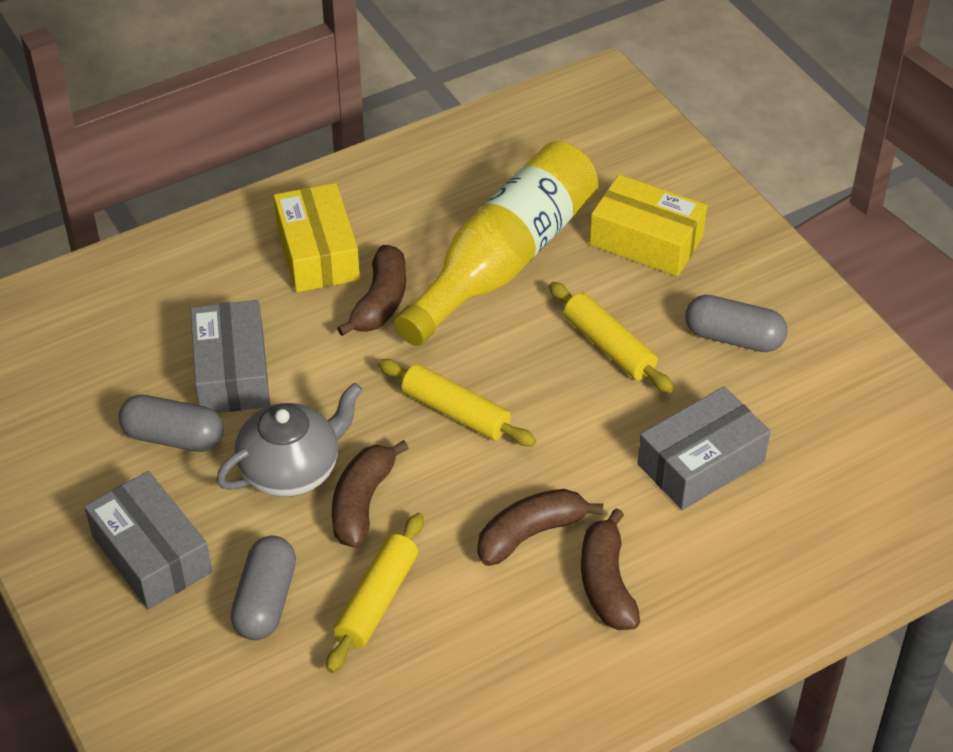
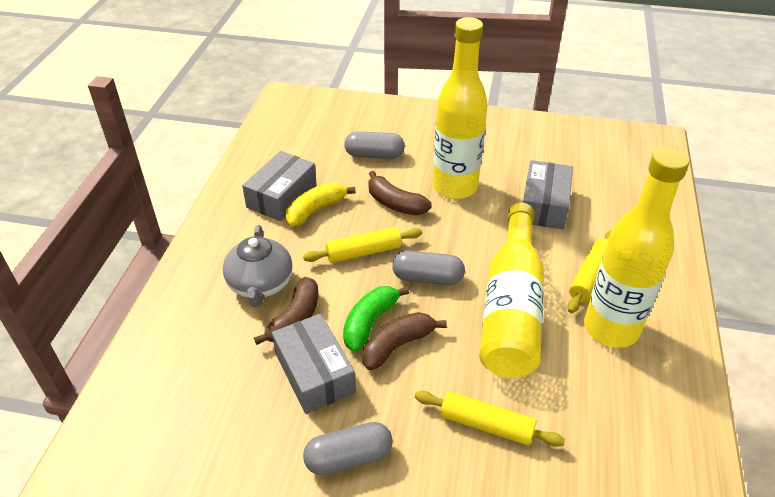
brown banana: 4 -> 3
green banana: 0 -> 1
yellow banana: 0 -> 1
yellow bottle: 1 -> 3
yellow box: 2 -> 0

